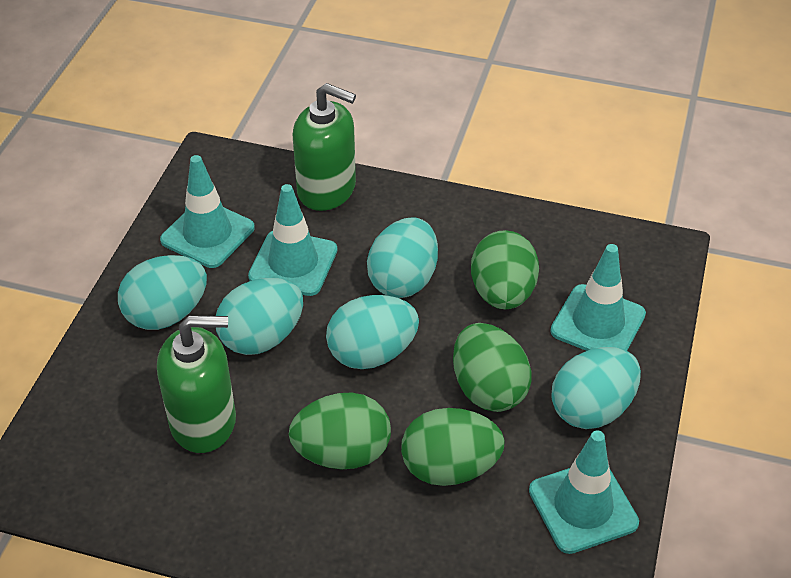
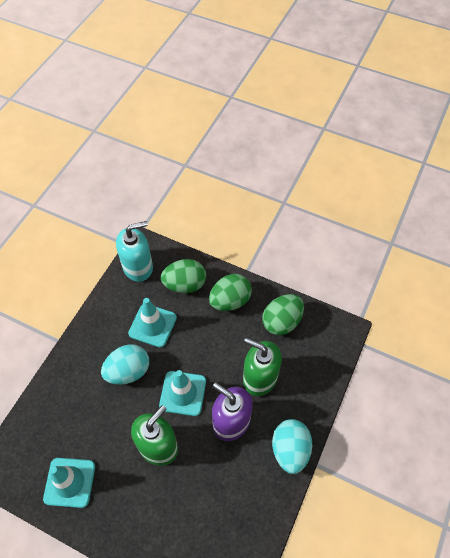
green egg: 4 -> 3
purple soap dispenser: 0 -> 1
turquoise egg: 5 -> 2
turquoise soap dispenser: 0 -> 1
turquoise traffic cone: 4 -> 3

